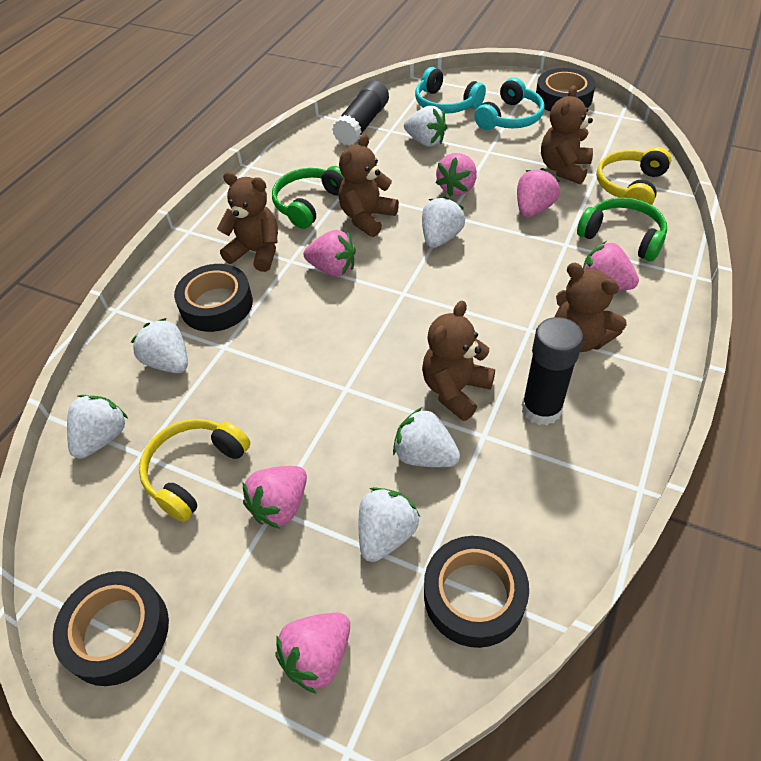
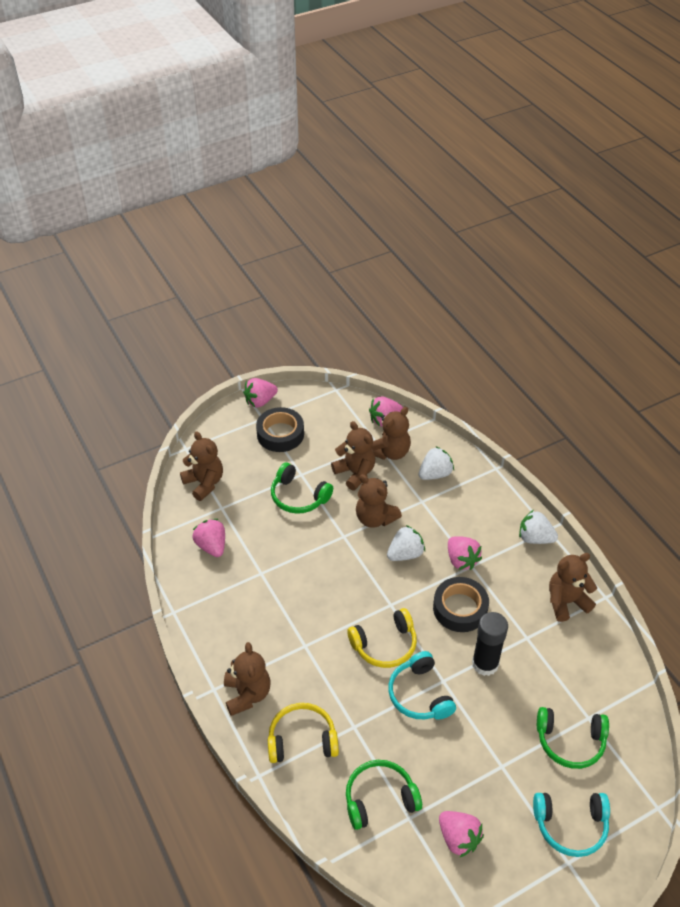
black glue stick: 2 -> 1
black tape: 4 -> 2
brown teddy bear: 5 -> 6
green headphones: 2 -> 3
pink strawberry: 6 -> 5
white strawberry: 6 -> 3

